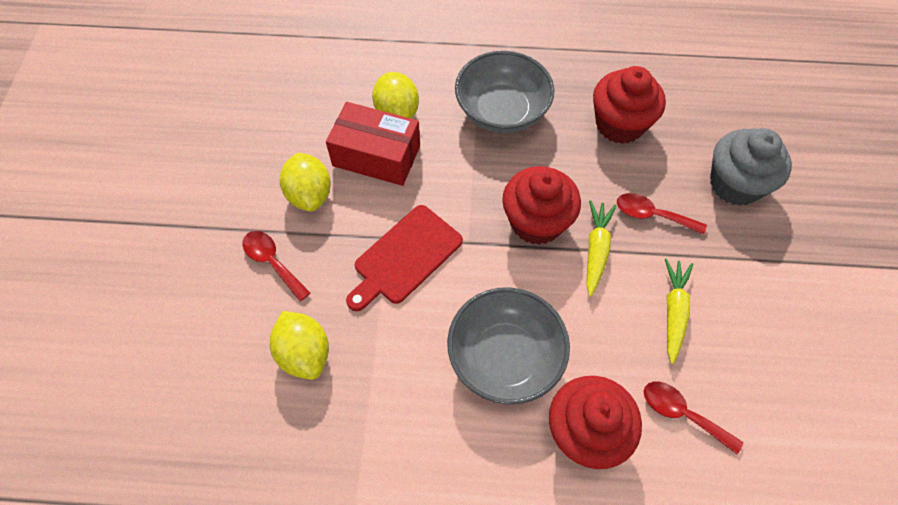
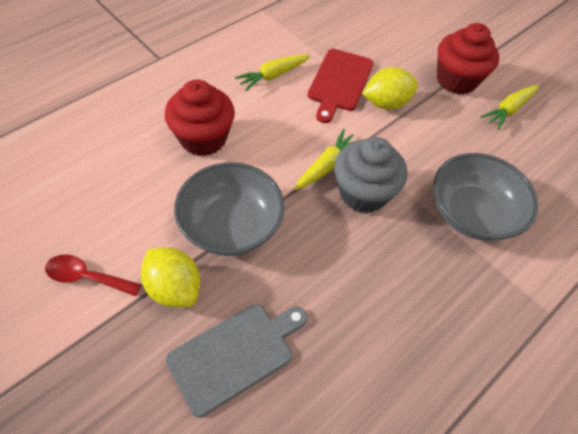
grey cutting board: 0 -> 1
red box: 1 -> 0
red cupcake: 3 -> 2
red spoon: 3 -> 1
yellow carrot: 2 -> 3
yellow lemon: 3 -> 2

